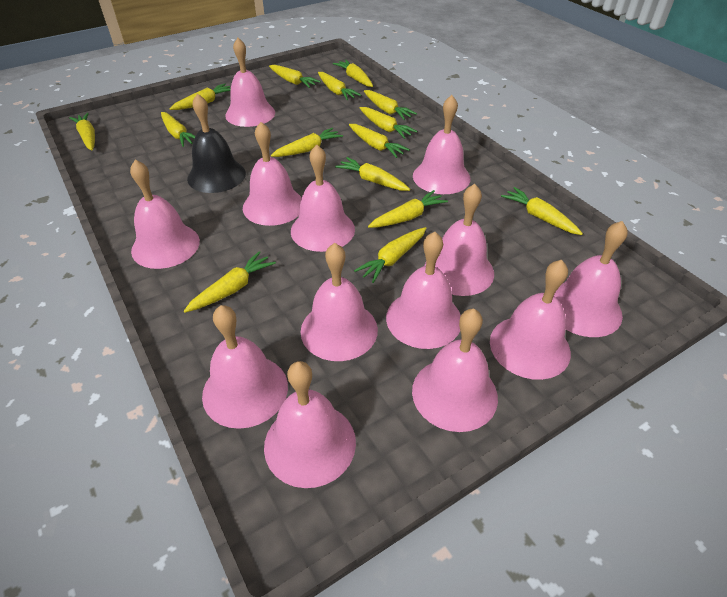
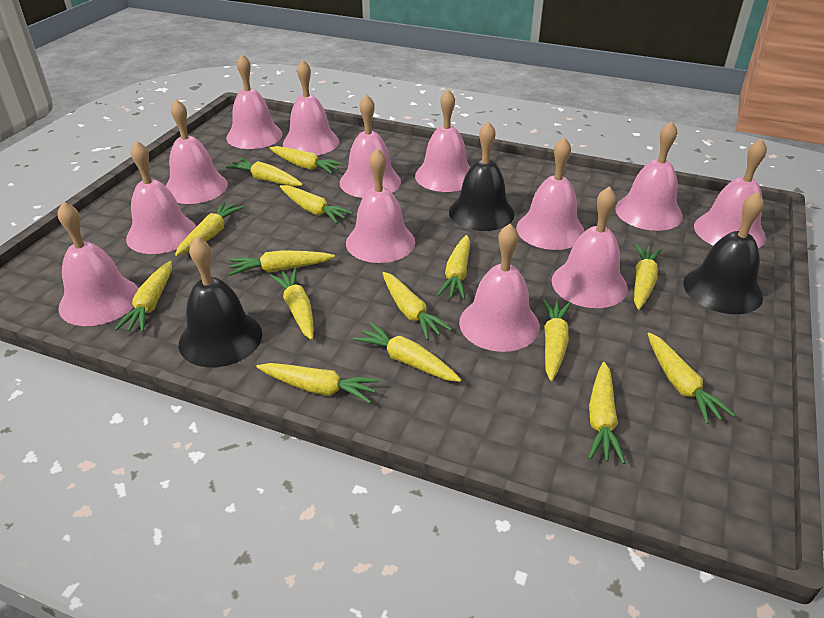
black bell: 1 -> 3

